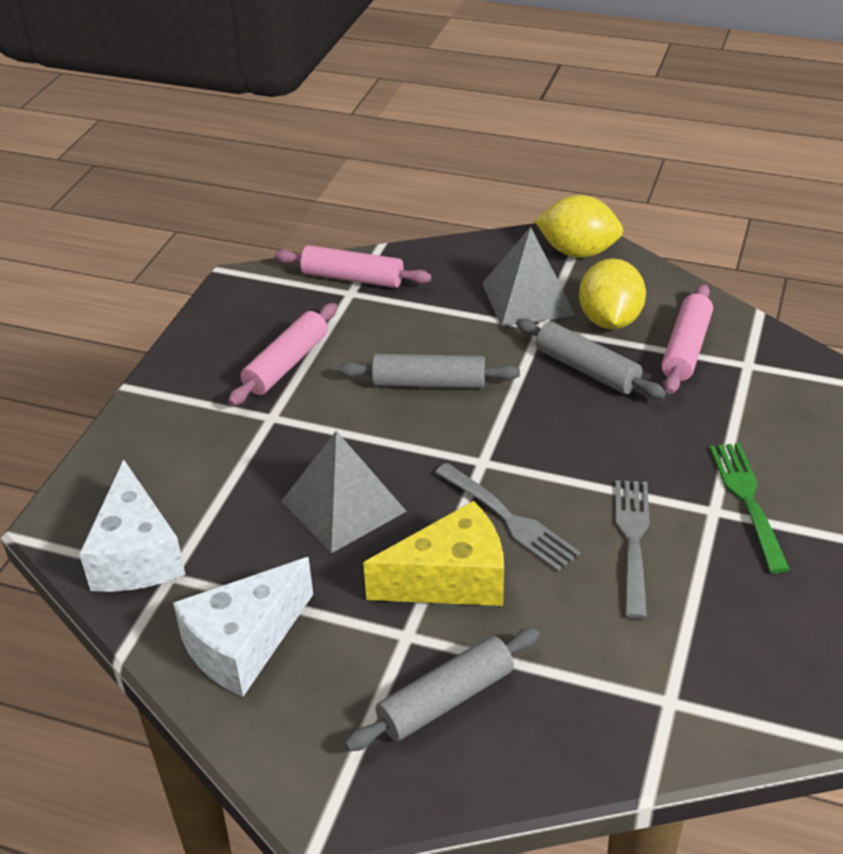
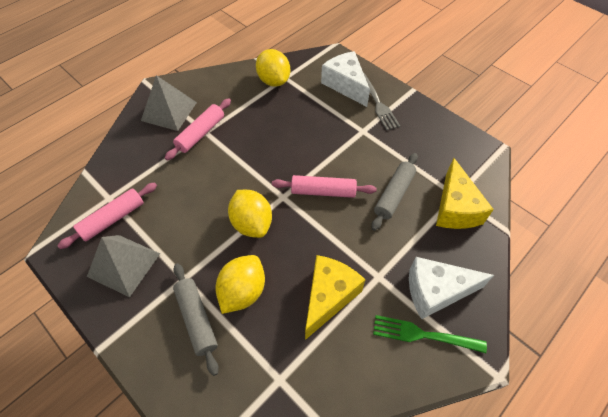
grey fork: 2 -> 1
grey rolling pin: 3 -> 2
yellow cheese: 1 -> 2
yellow lemon: 2 -> 3

